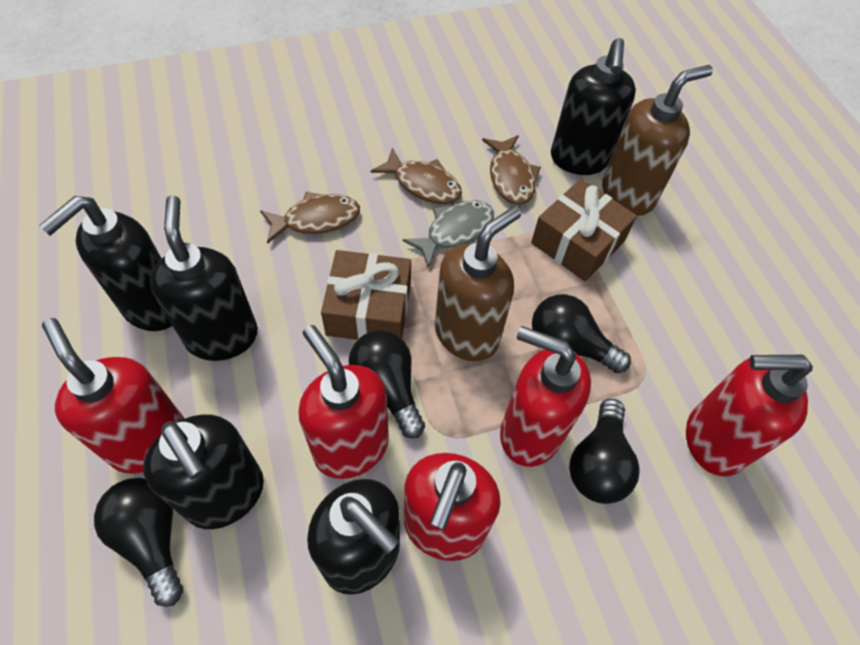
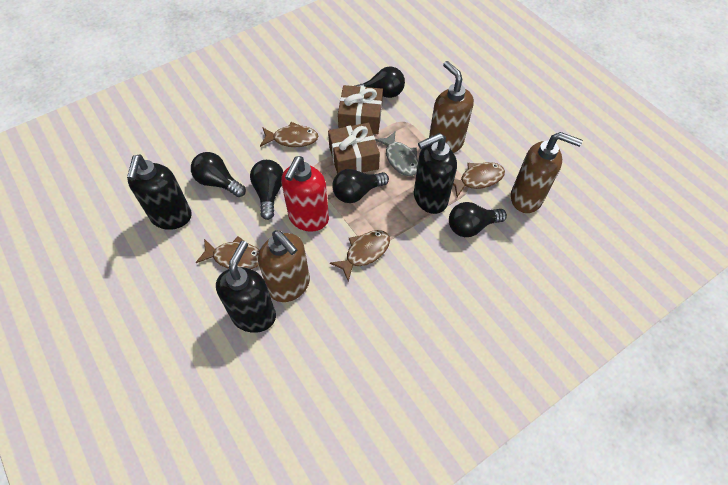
black light bulb: 4 -> 5
black soap dispenser: 5 -> 3
brown fish: 3 -> 4
brown soap dispenser: 2 -> 3
red soap dispenser: 5 -> 1

